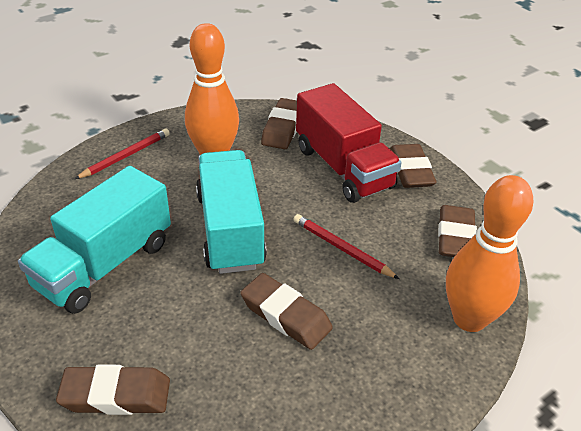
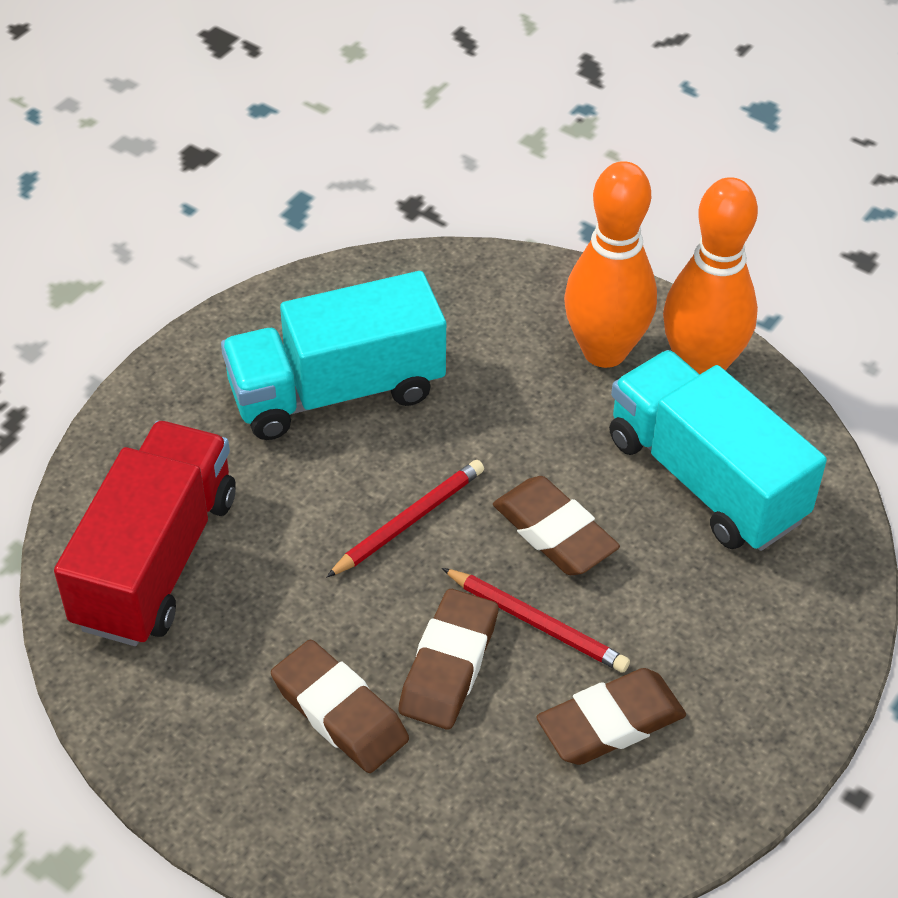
brown eraser: 5 -> 4

